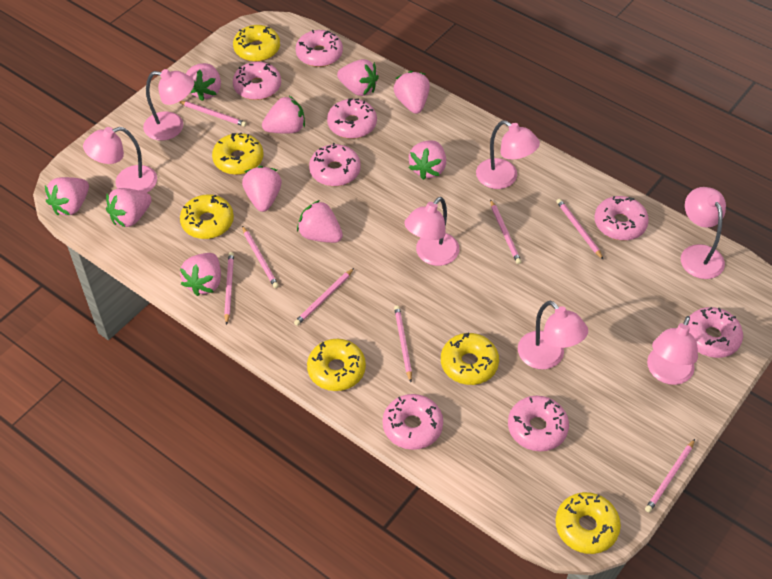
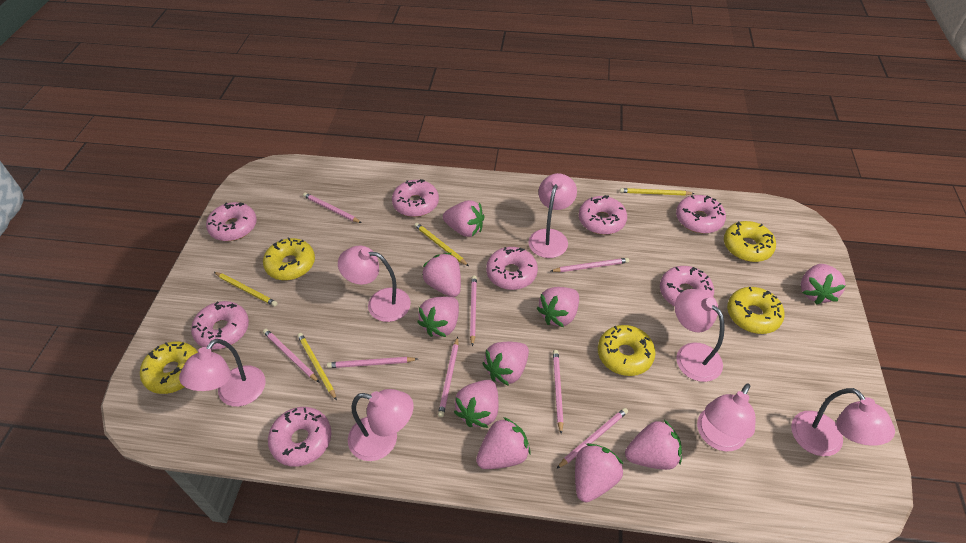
yellow donut: 6 -> 5
yellow pencil: 0 -> 4

